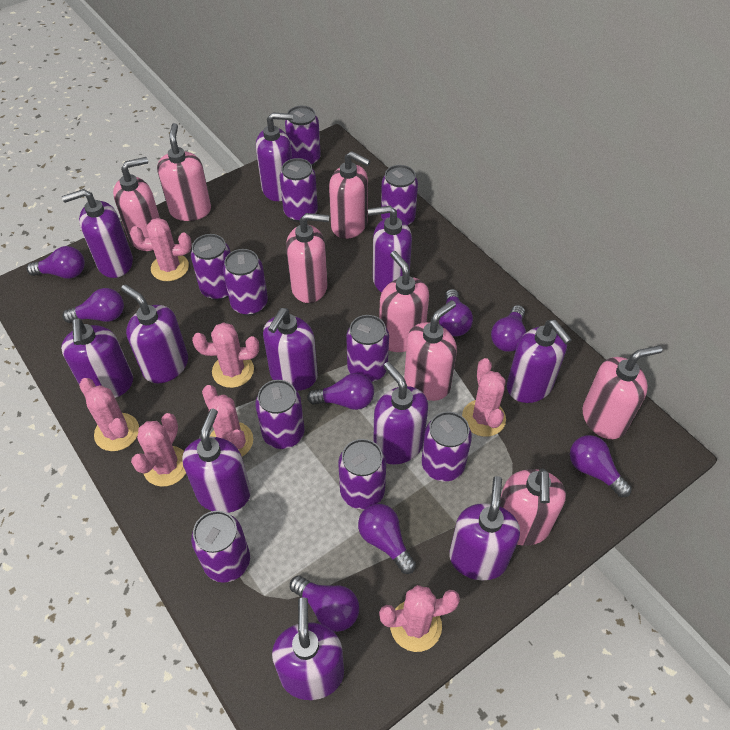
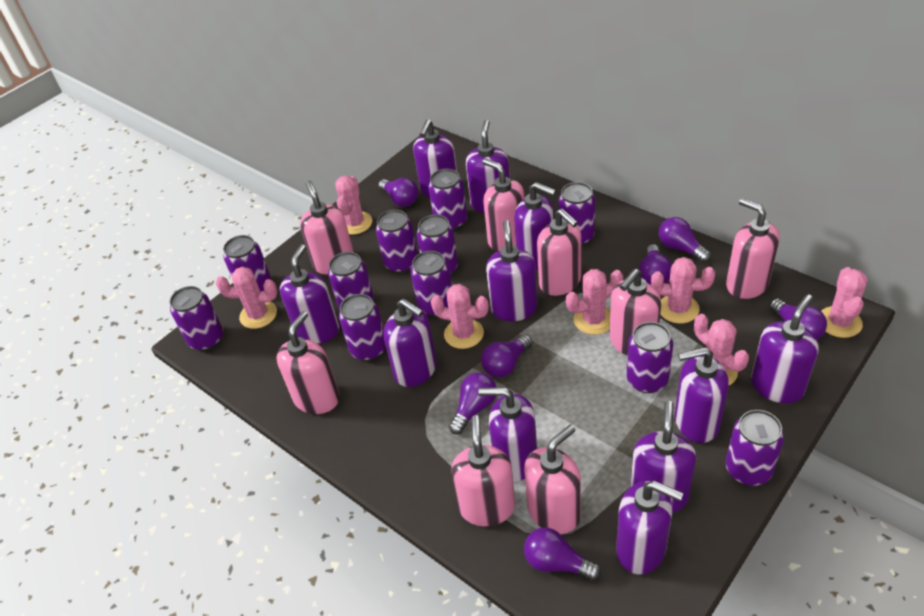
purple can: 10 -> 11
purple light bulb: 8 -> 7

